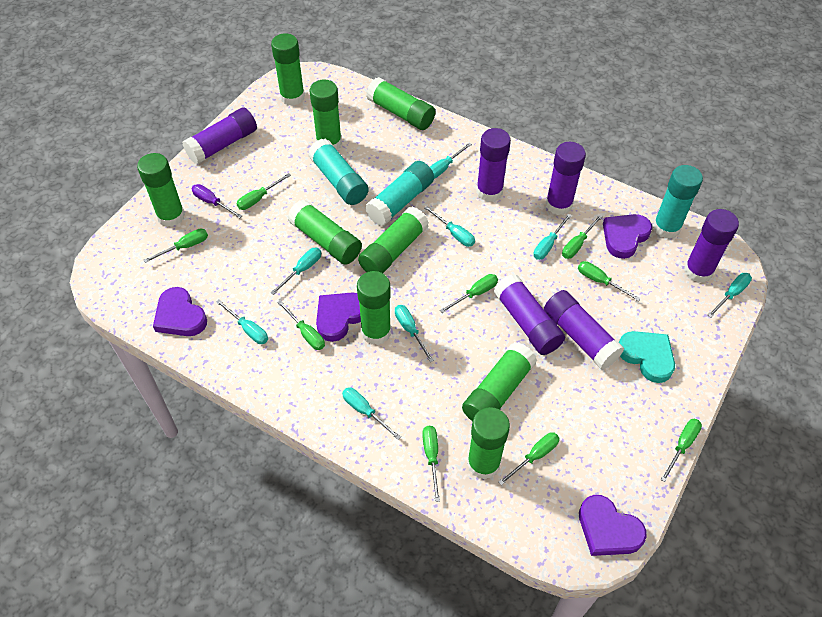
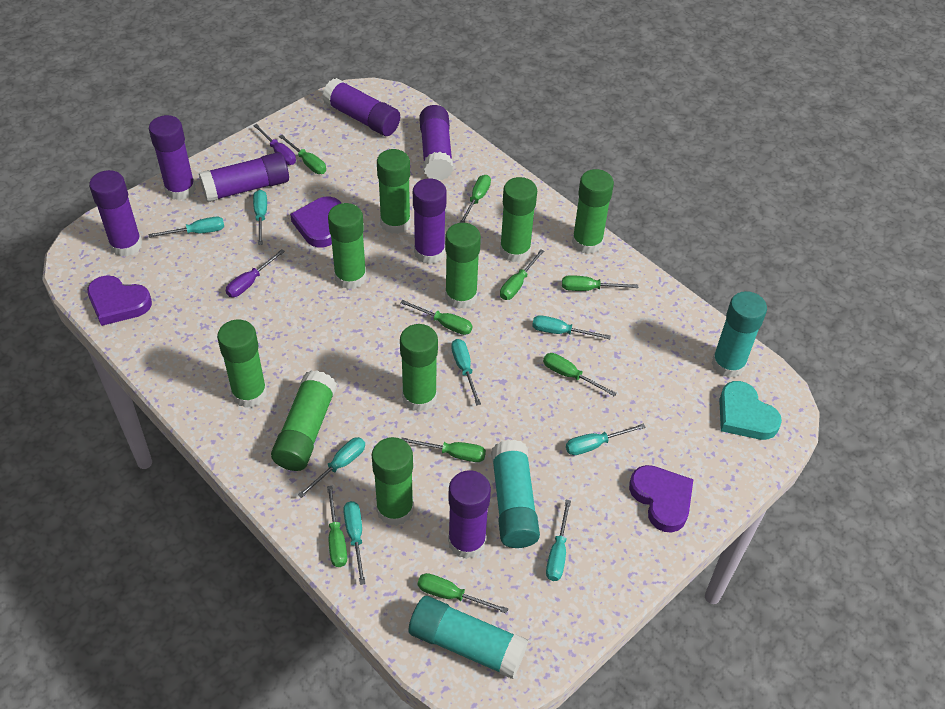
purple glue stick: 6 -> 7
purple heart: 4 -> 3
purple screwdriver: 1 -> 2

